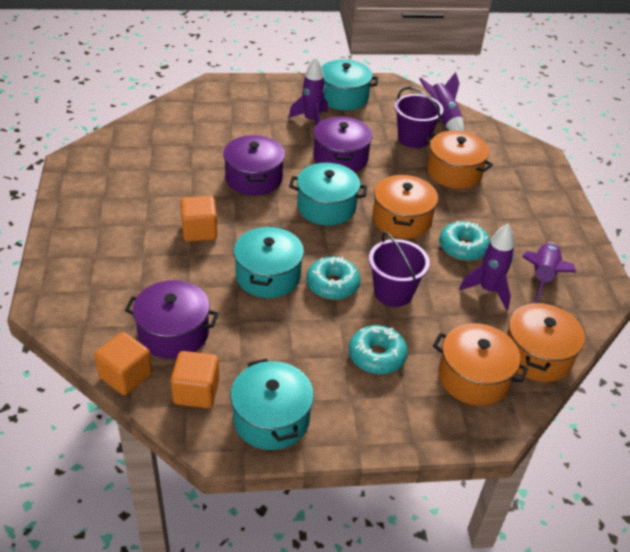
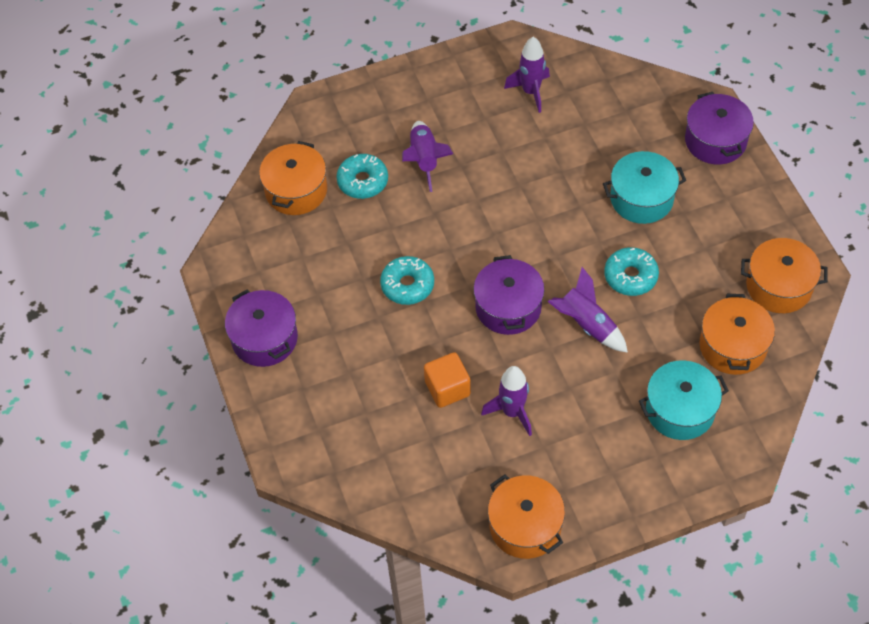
orange cube: 3 -> 1
purple bucket: 2 -> 0
turquoise pot: 4 -> 2

